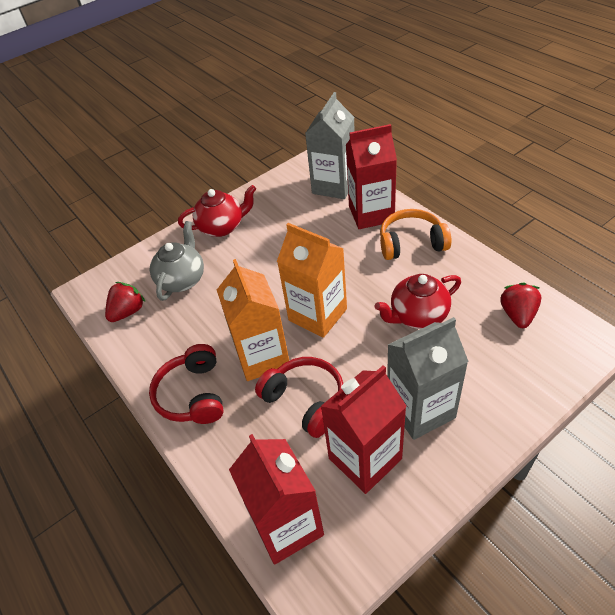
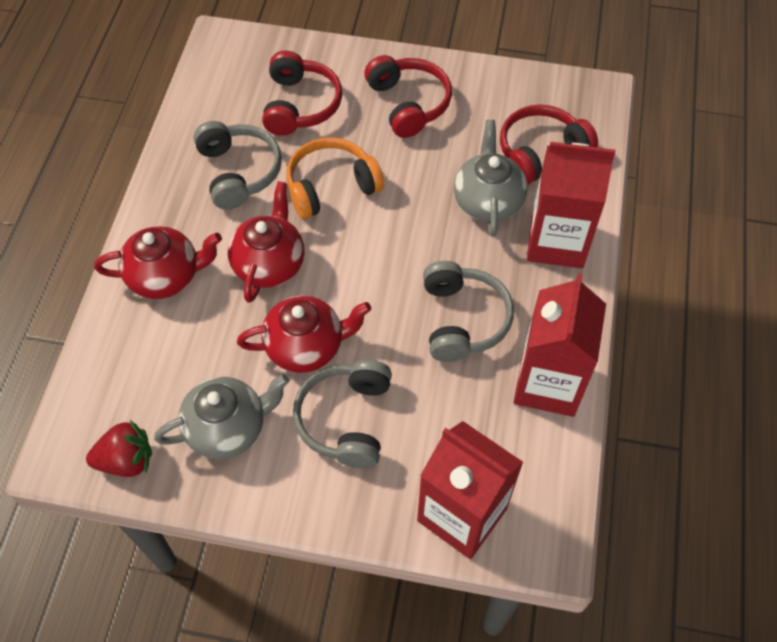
grey carton: 2 -> 0
grey headphones: 0 -> 3
grey teapot: 1 -> 2
orange carton: 2 -> 0
red headphones: 2 -> 3
red strawberry: 2 -> 1
red teapot: 2 -> 3

